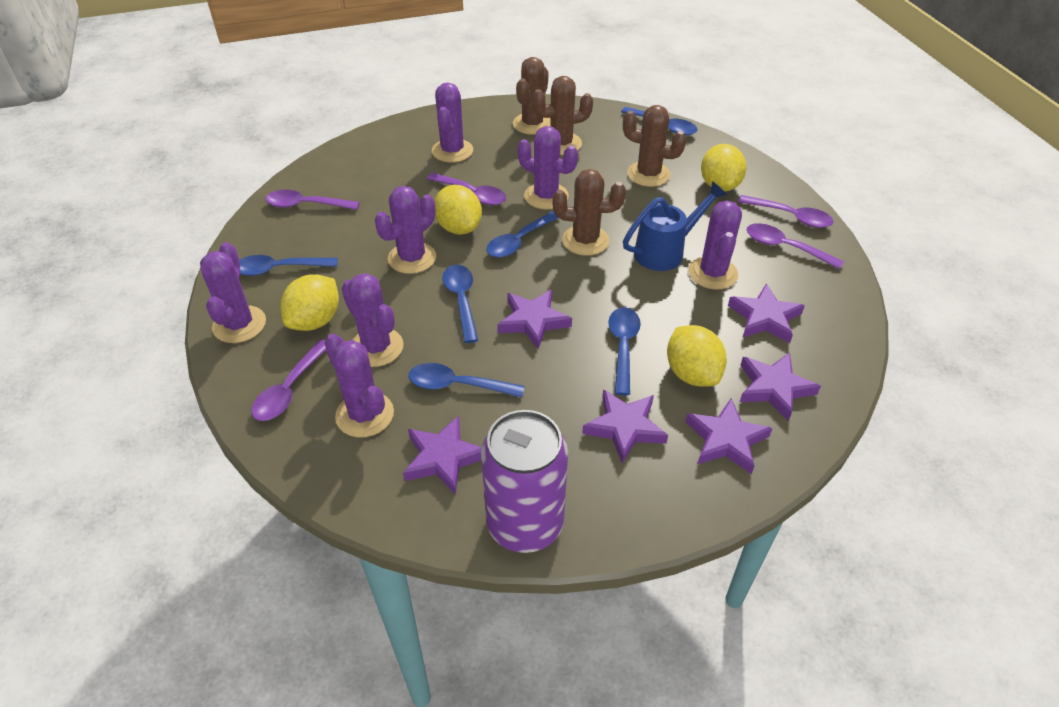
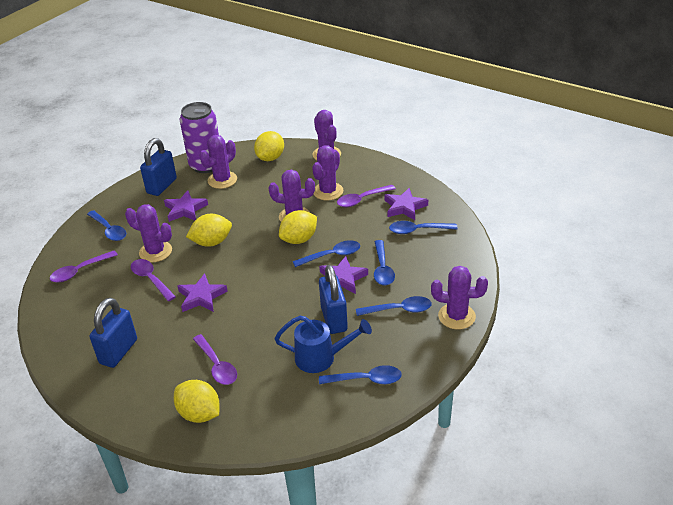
blue padlock: 0 -> 3
brown cactus: 4 -> 0
purple cactus: 7 -> 6
purple spoon: 5 -> 4
purple star: 6 -> 4

